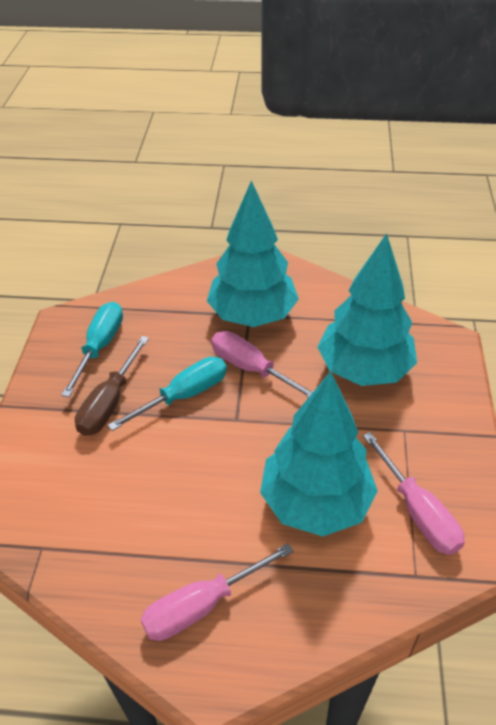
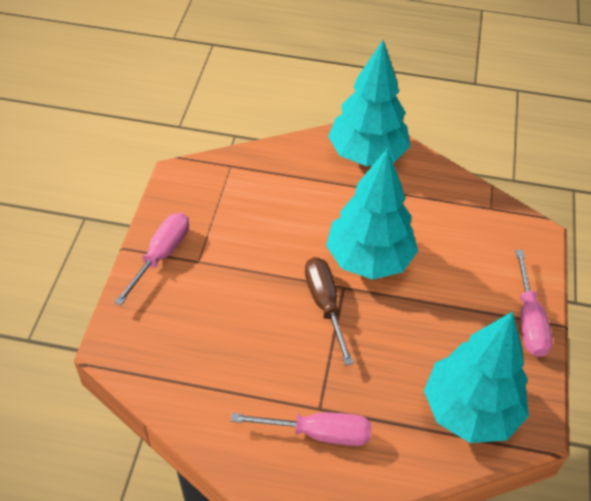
turquoise screwdriver: 2 -> 0

